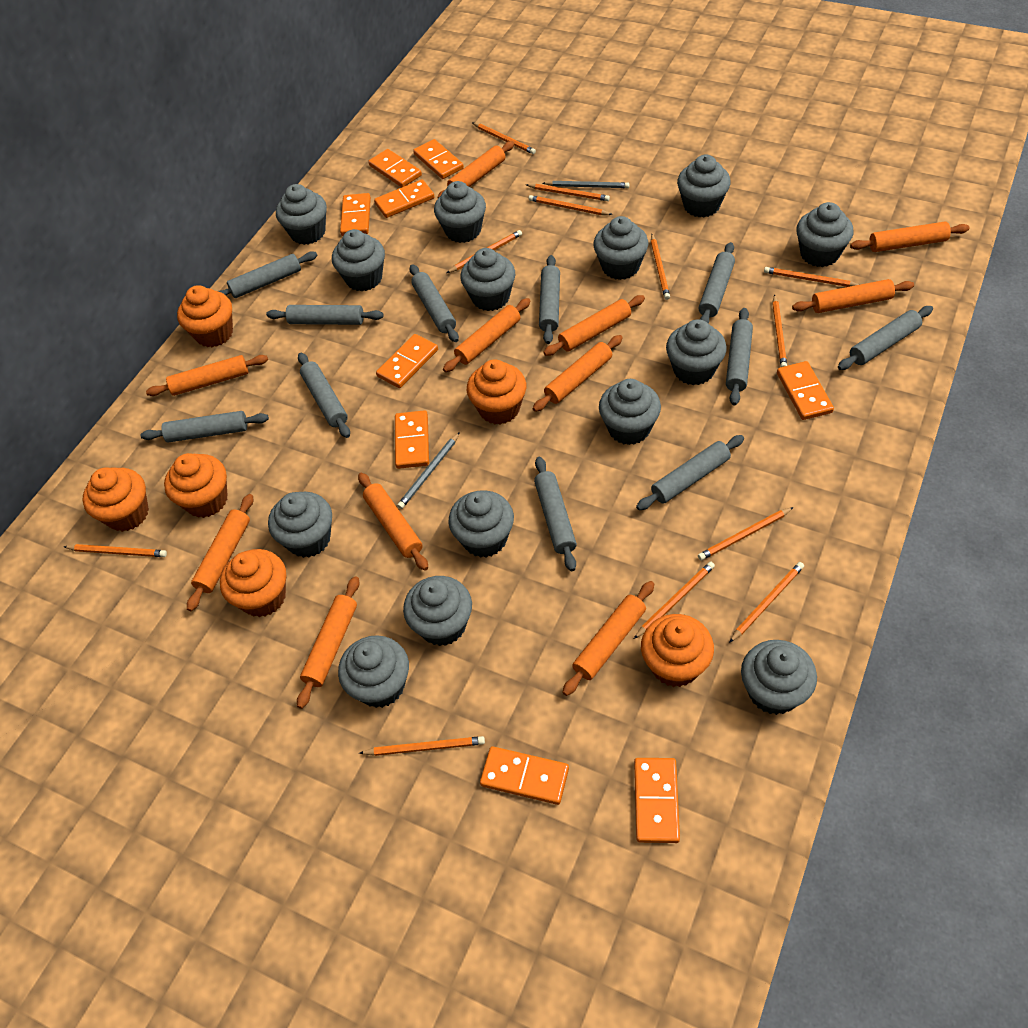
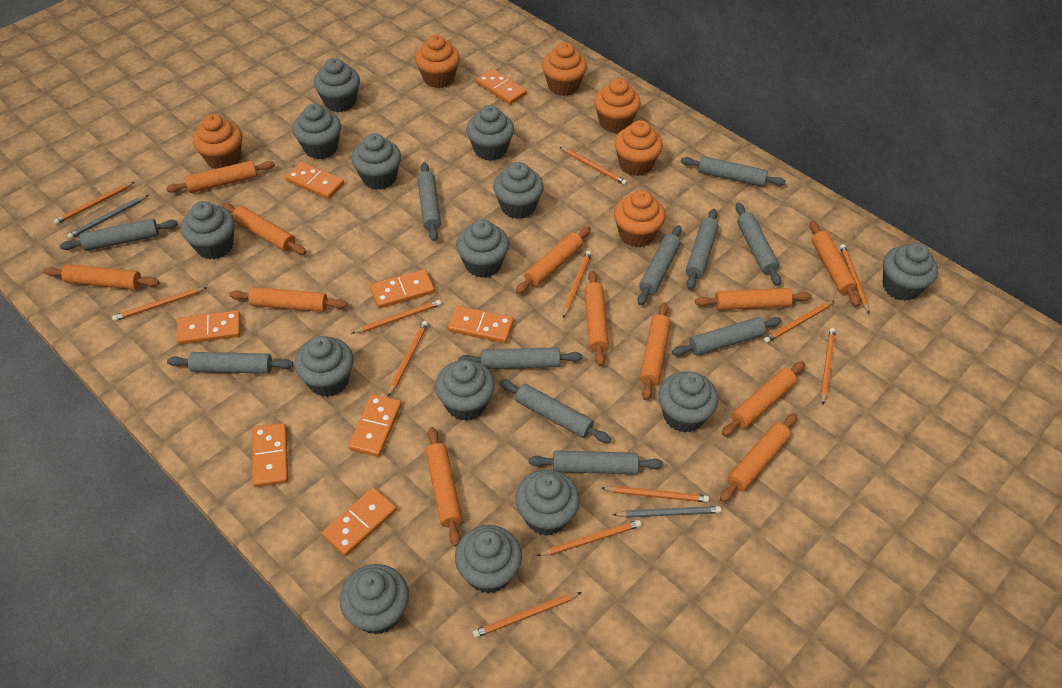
orange domino: 9 -> 8
orange rolling pin: 11 -> 12

